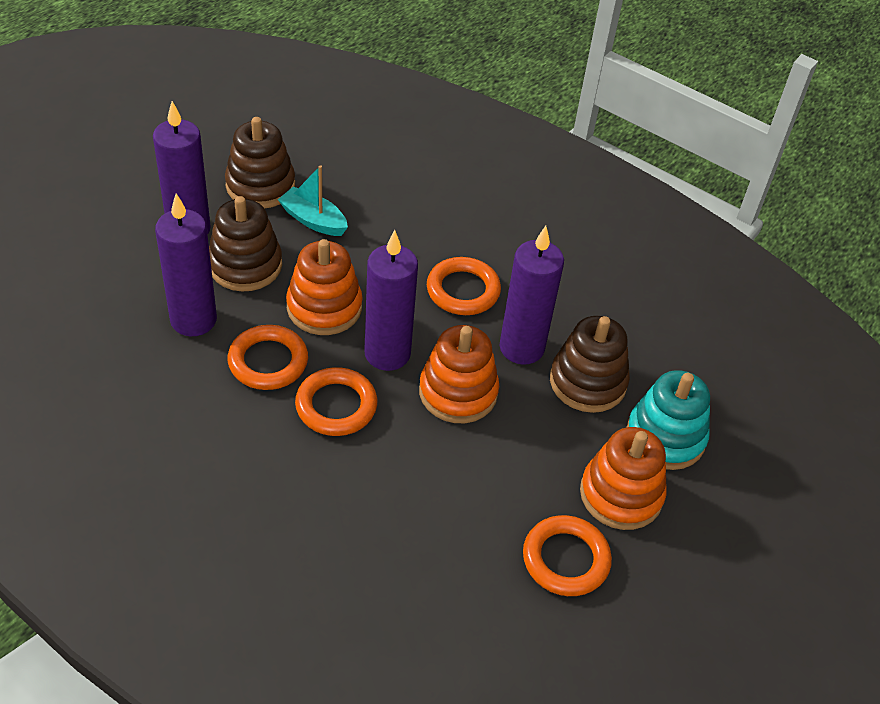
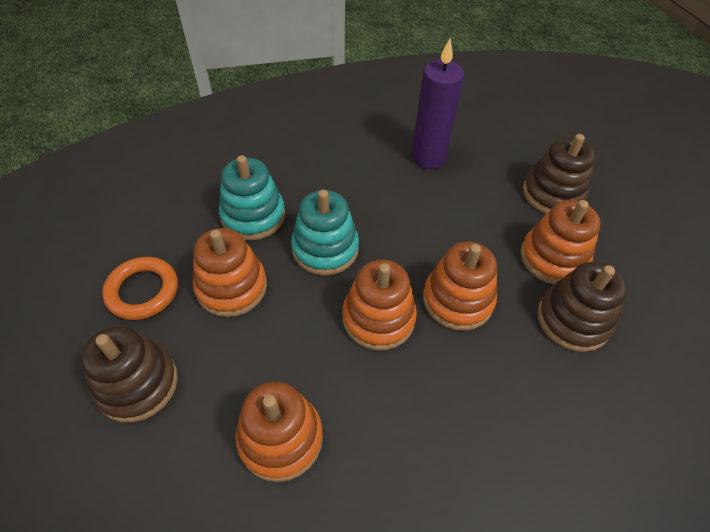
orange ring: 4 -> 1
orange stacking toy: 3 -> 5
purple candle: 4 -> 1
turquoise boat: 1 -> 0
turquoise stacking toy: 1 -> 2

